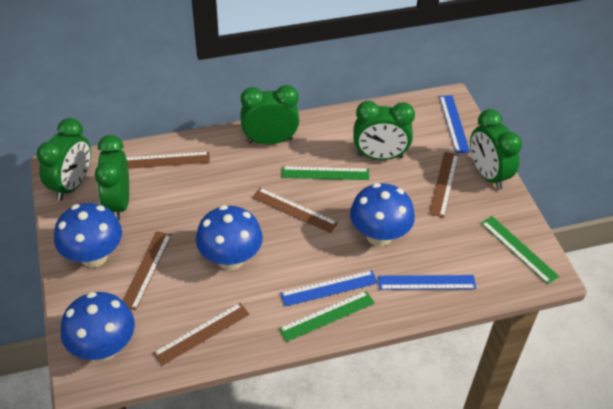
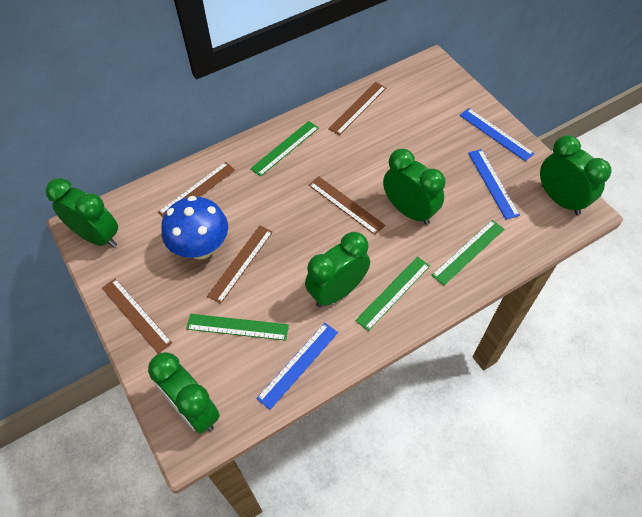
blue mushroom: 4 -> 1
green ruler: 3 -> 4

